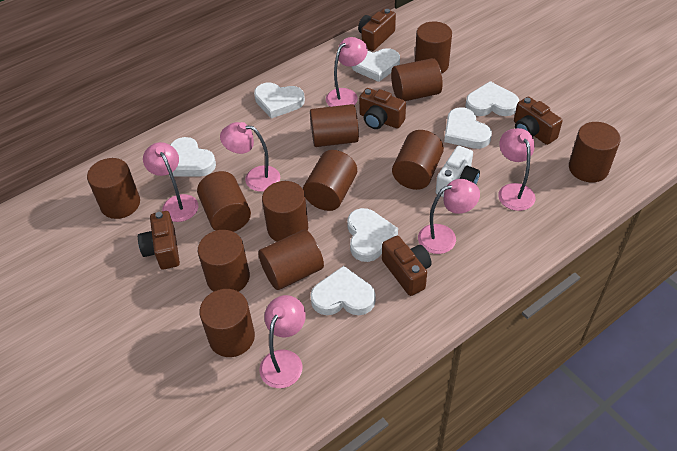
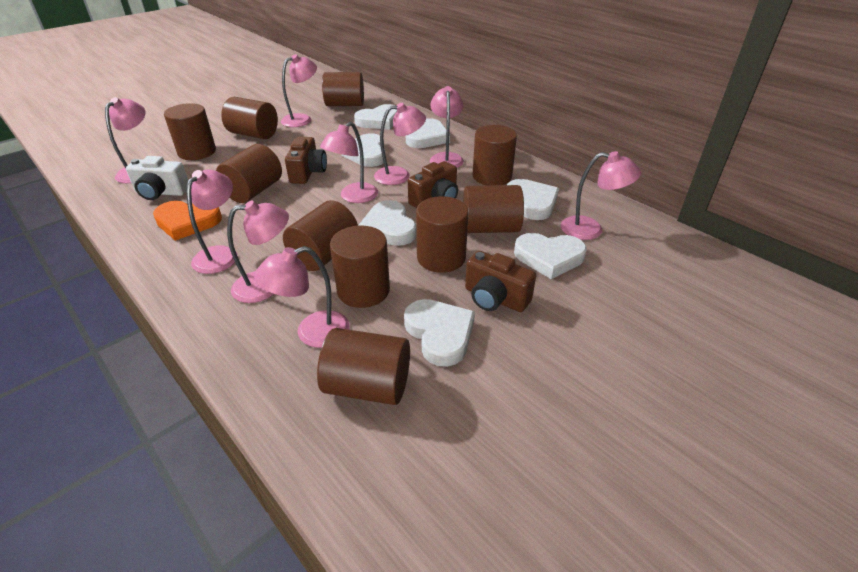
brown camera: 5 -> 3
brown cylinder: 12 -> 10
orange heart: 0 -> 1
pink lamp: 6 -> 9

